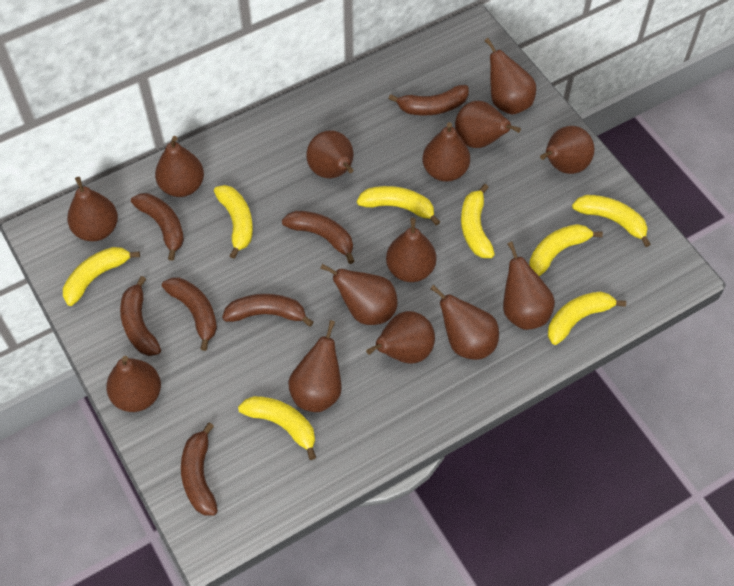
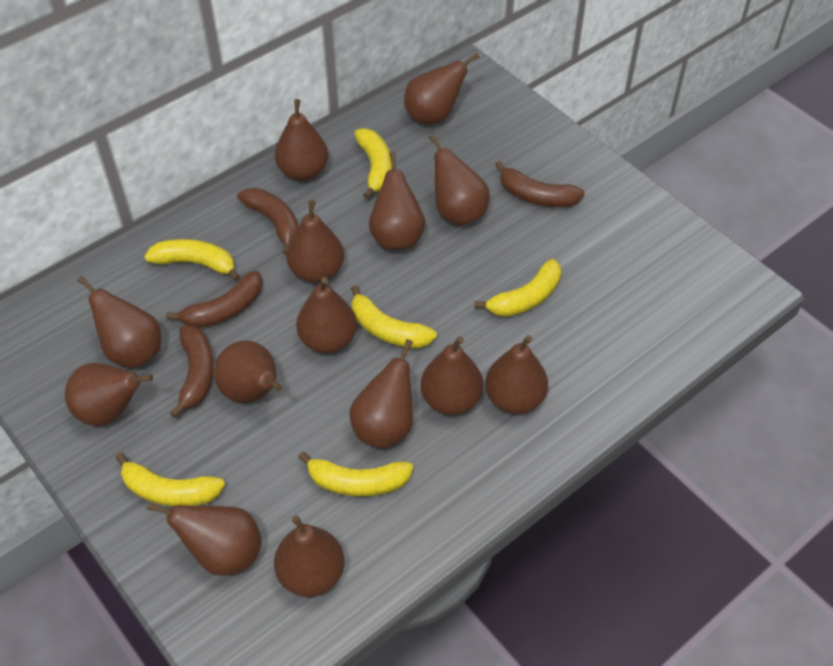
brown banana: 7 -> 4
yellow banana: 8 -> 6

